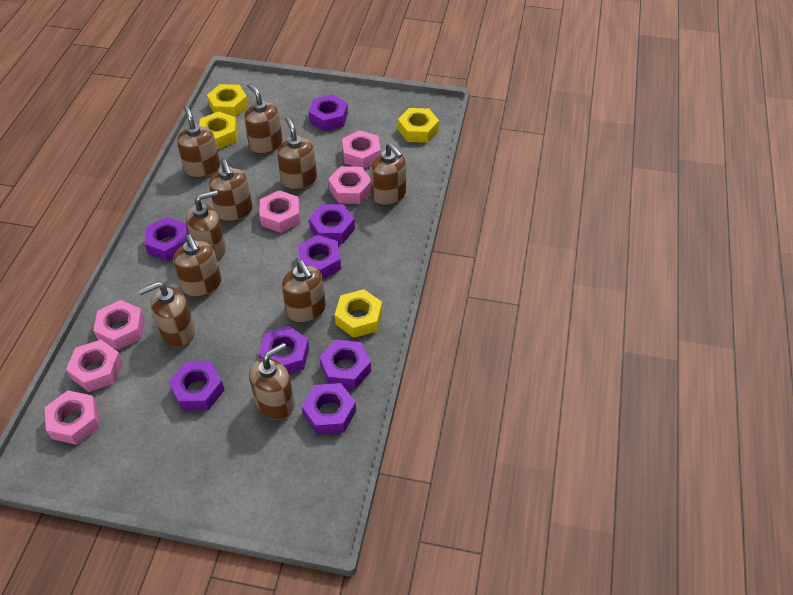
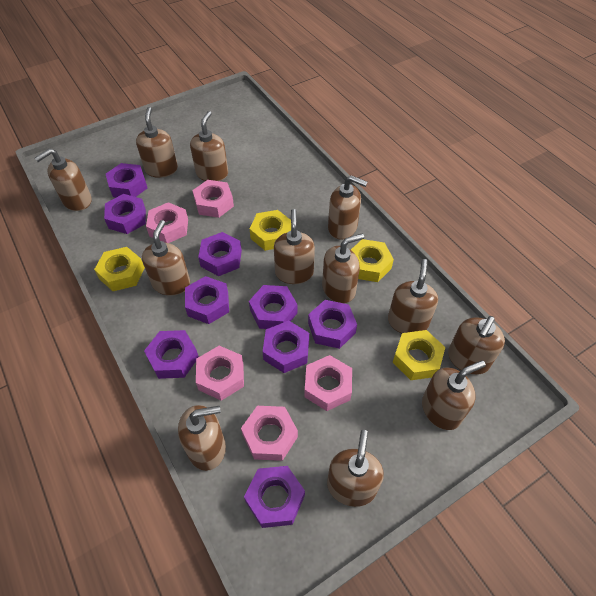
brown soap dispenser: 10 -> 12
pink nut: 6 -> 5
purple nut: 8 -> 9

